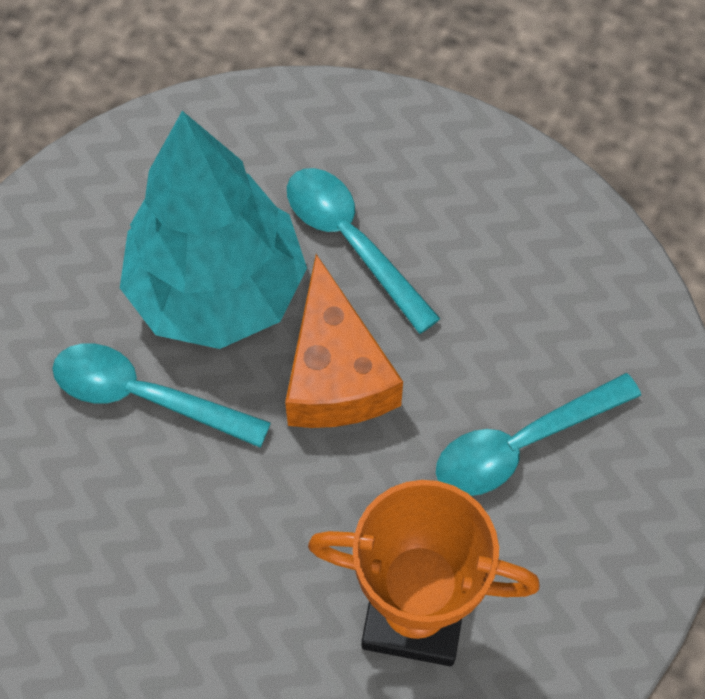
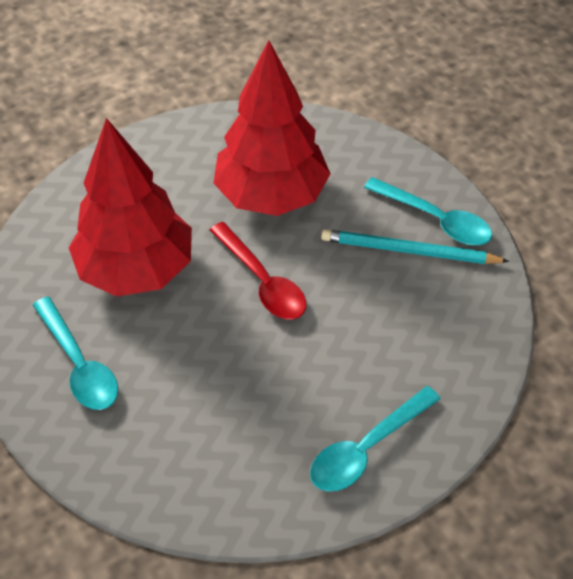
orange cheese: 1 -> 0
orange trophy: 1 -> 0
red spoon: 0 -> 1
red tree: 0 -> 2
turquoise pencil: 0 -> 1
turquoise tree: 1 -> 0

